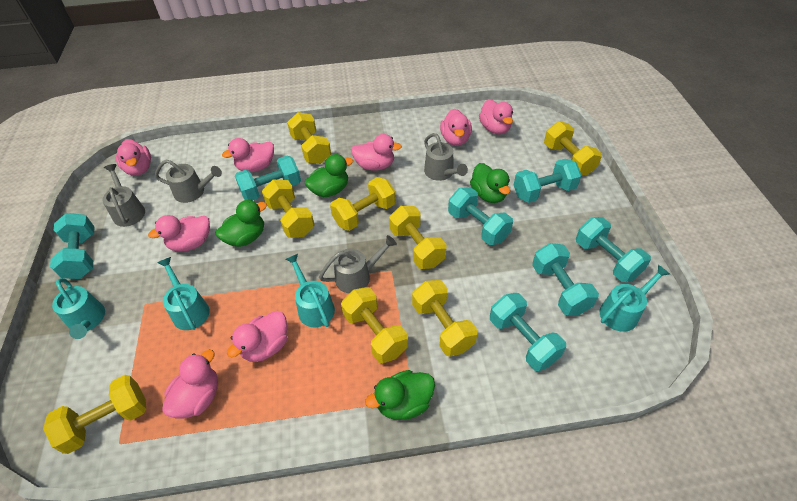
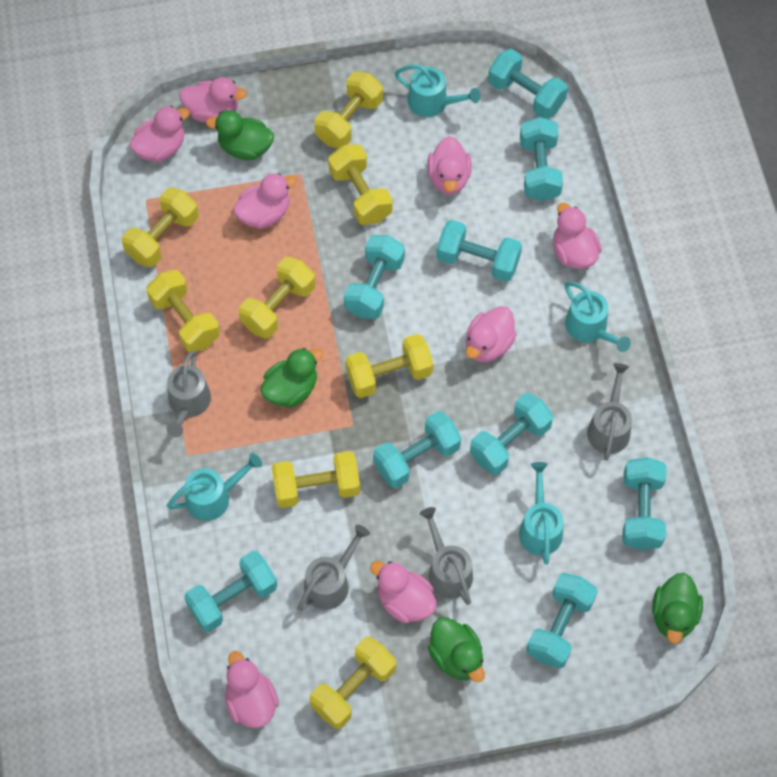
turquoise dumbbell: 7 -> 9

